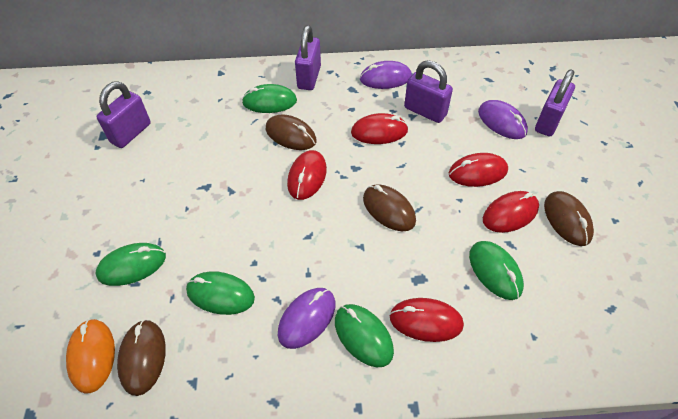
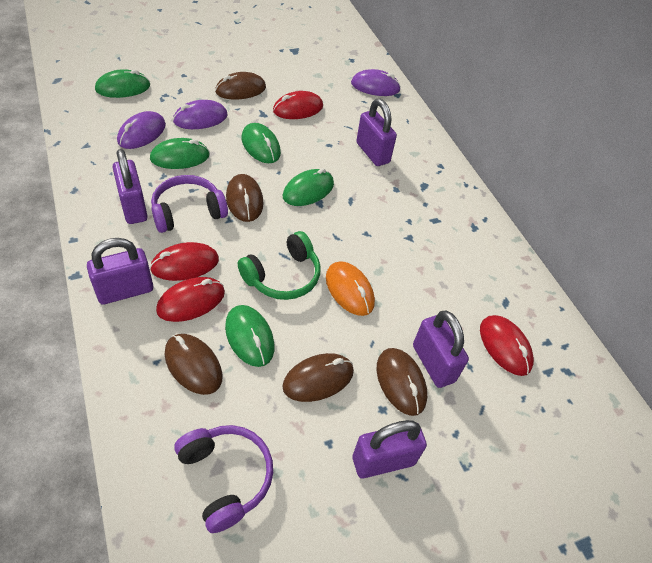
brown mouse: 4 -> 5
green headphones: 0 -> 1
purple headphones: 0 -> 2
purple padlock: 4 -> 5
red mouse: 5 -> 4

